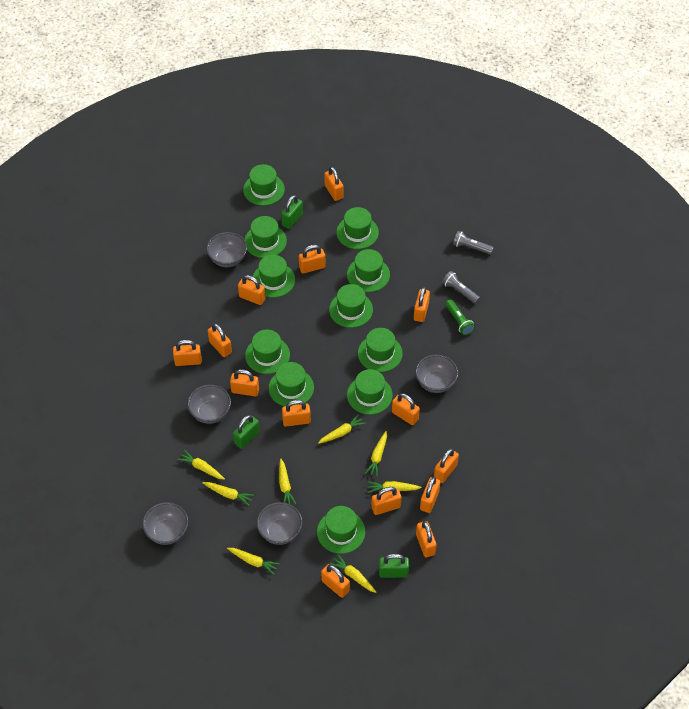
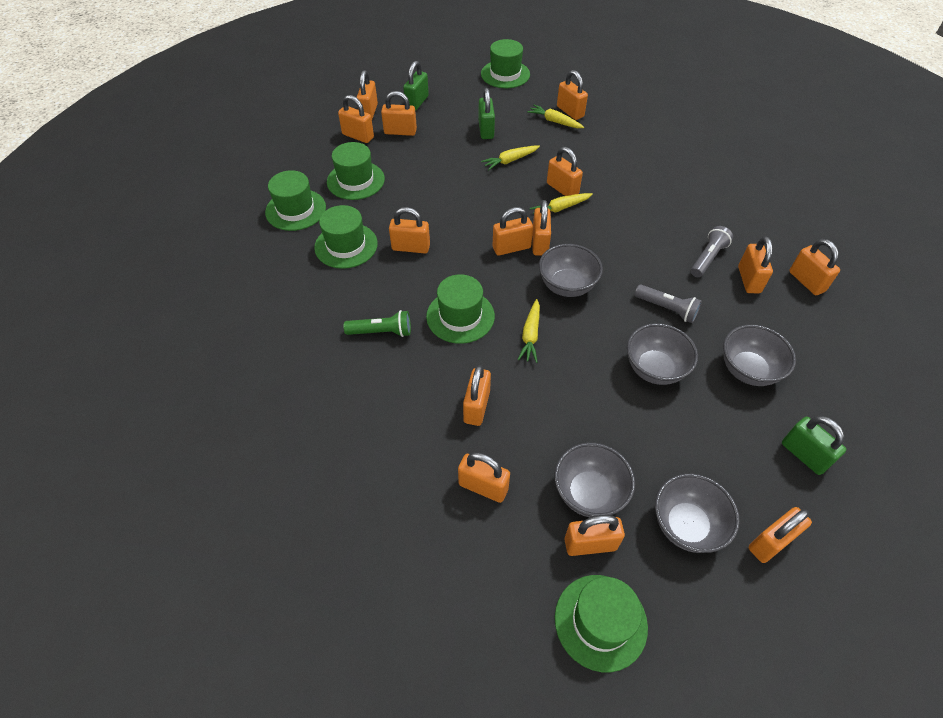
green hat: 11 -> 6
yellow carrot: 8 -> 4

